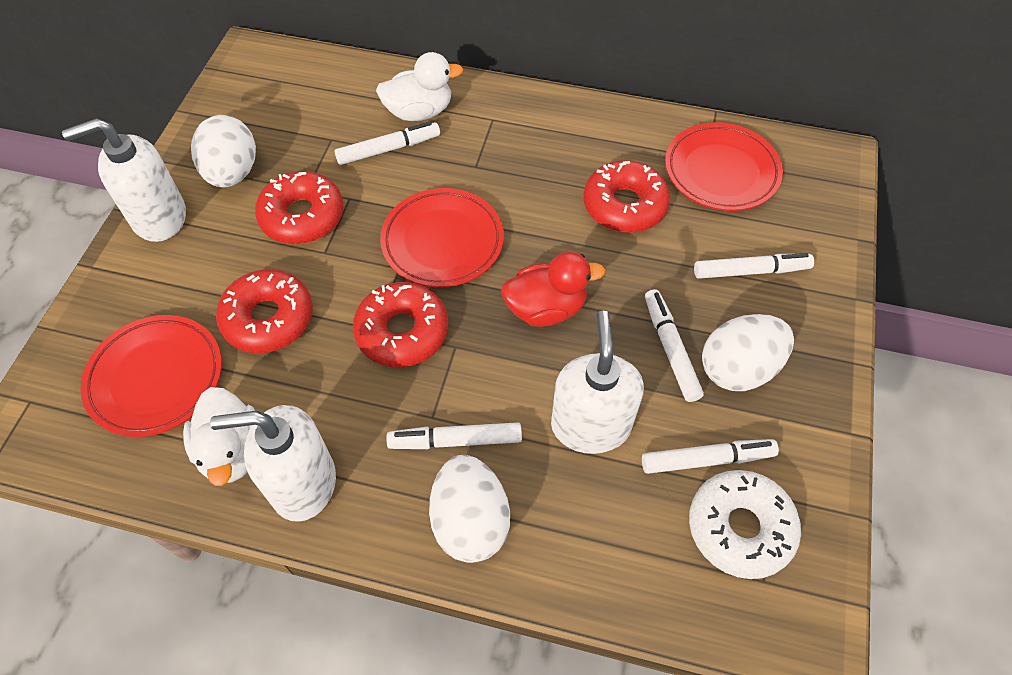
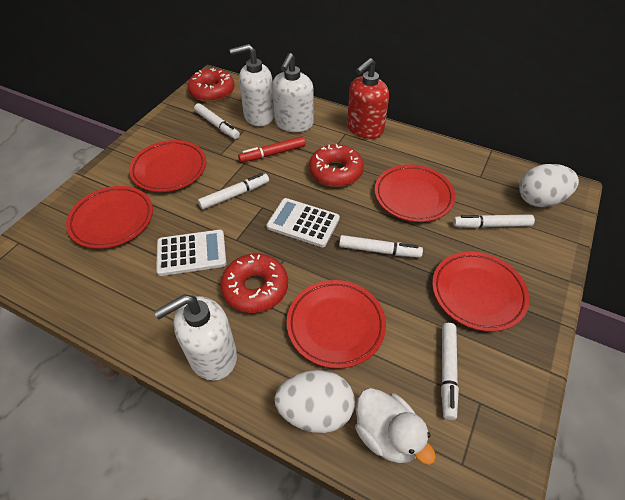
red donut: 4 -> 3
red duck: 1 -> 0
red marker: 0 -> 1
red plate: 3 -> 5
red soap dispenser: 0 -> 1
white calculator: 0 -> 2
white donut: 1 -> 0
white duck: 2 -> 1
white egg: 3 -> 2

